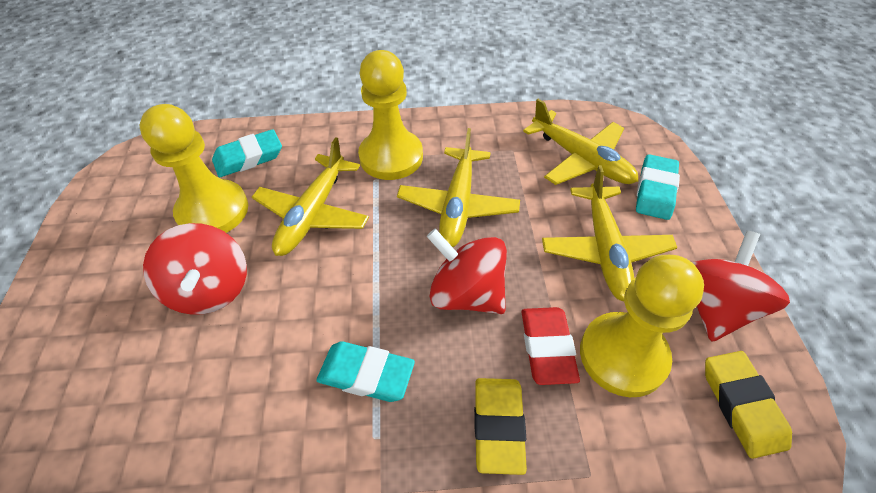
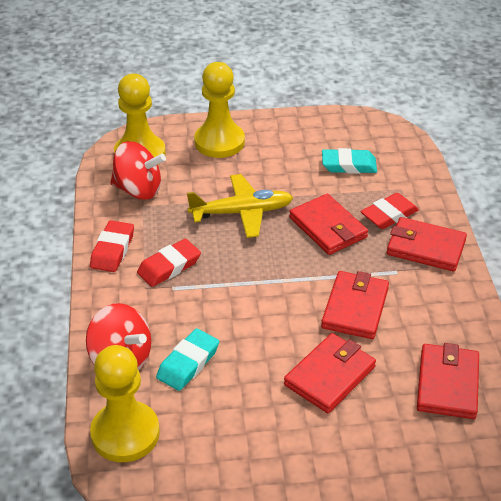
red eraser: 1 -> 3
red spinning top: 3 -> 2
red wallet: 0 -> 5
turquoise eraser: 3 -> 2
yellow eraser: 2 -> 0
yellow plane: 4 -> 1

